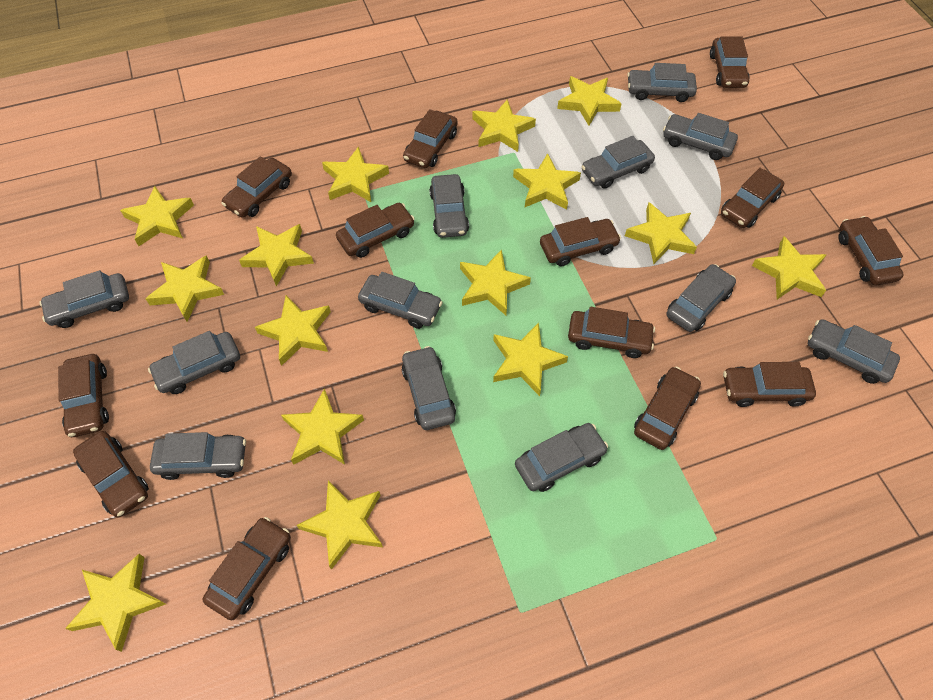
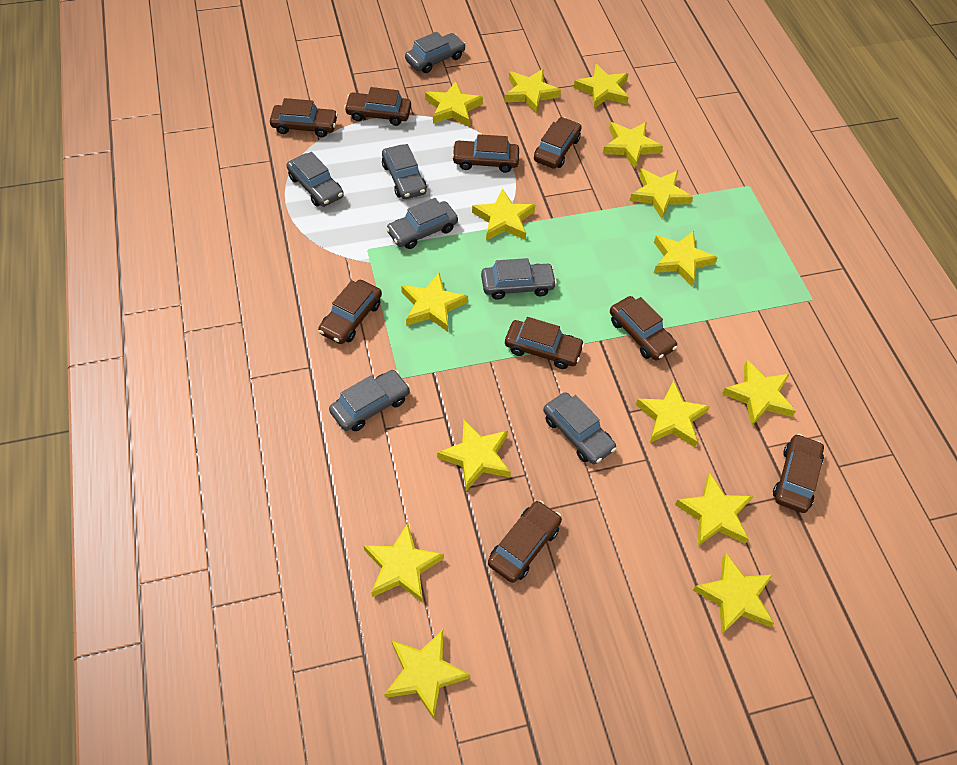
brown car: 13 -> 9
grey car: 12 -> 7

